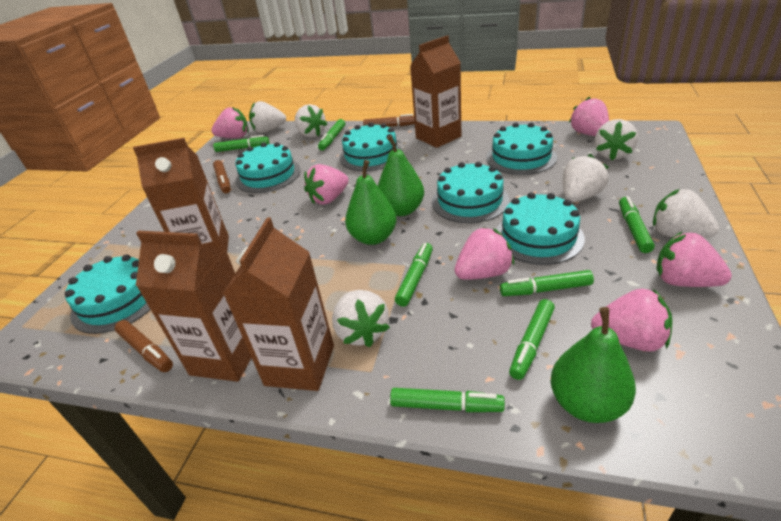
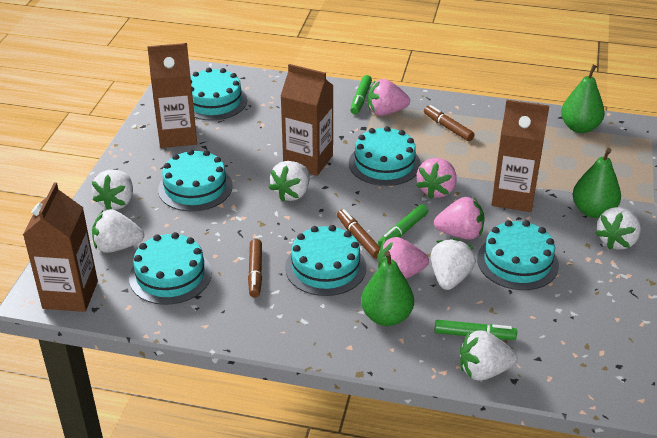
green marker: 7 -> 3
pink strawberry: 6 -> 4

